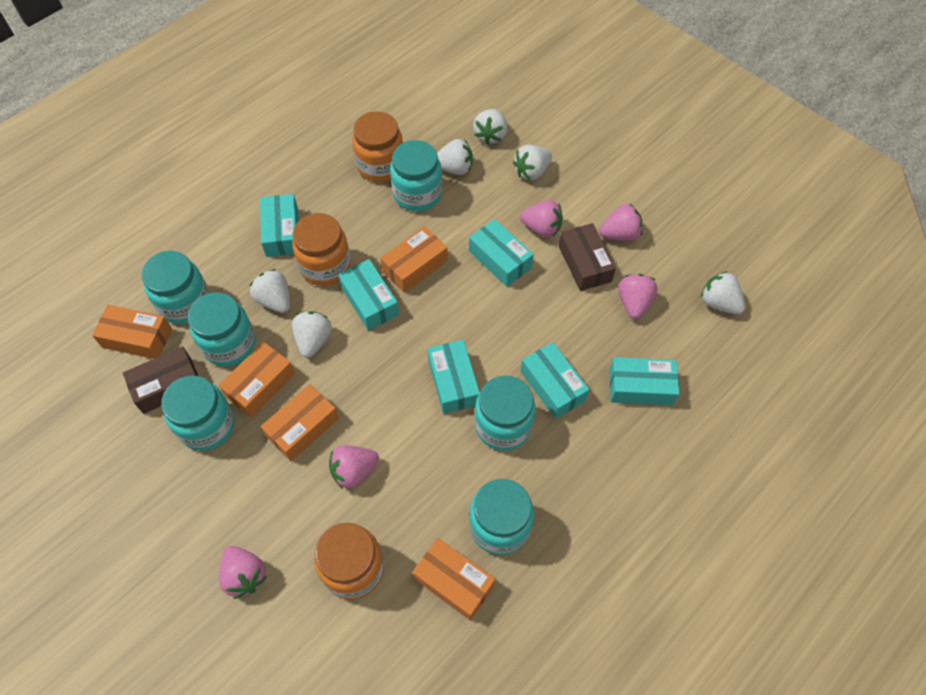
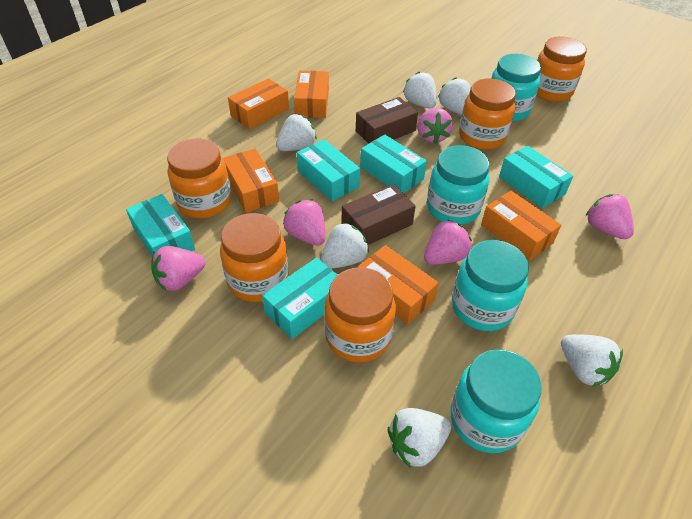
orange jar: 3 -> 5
turquoise box: 6 -> 5
turquoise jar: 6 -> 4

